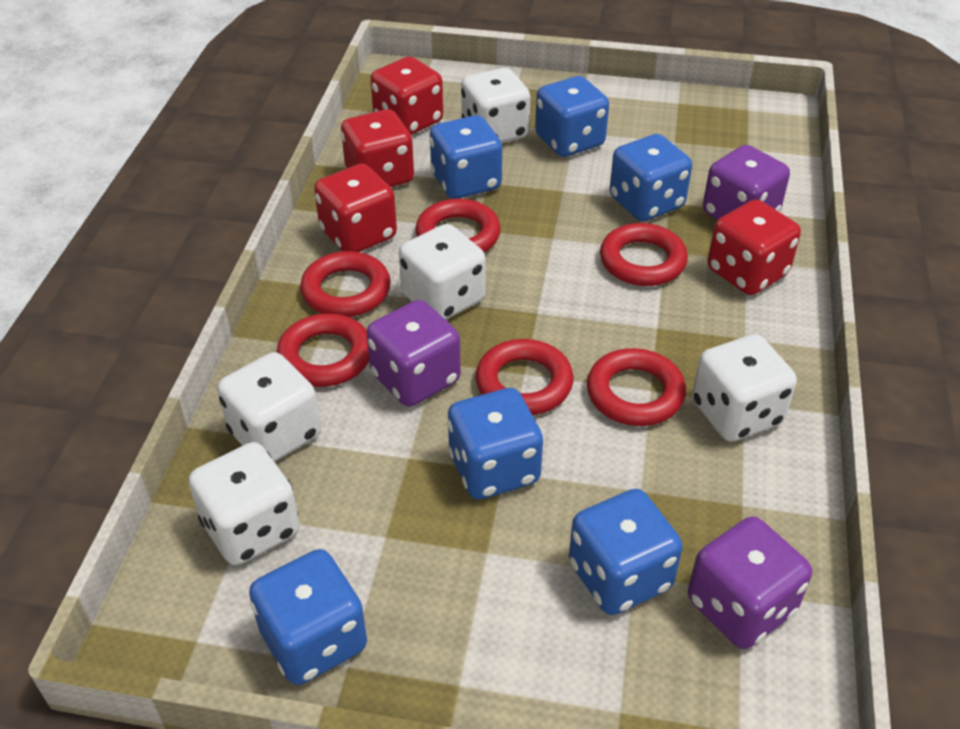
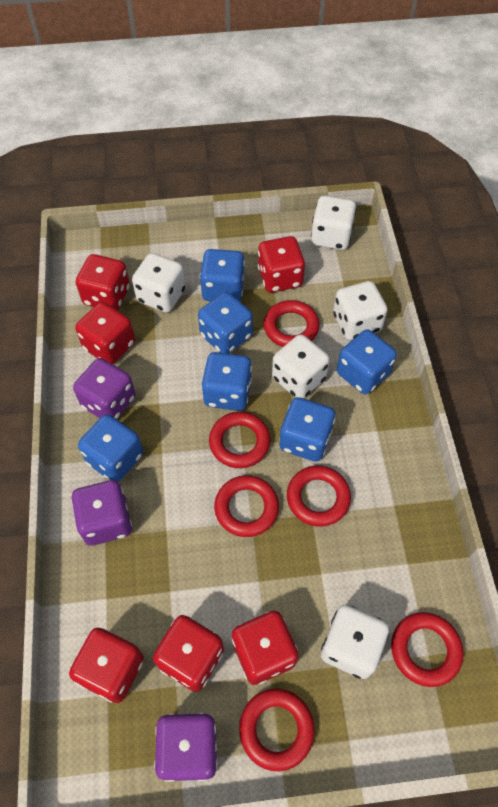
red dice: 4 -> 6

